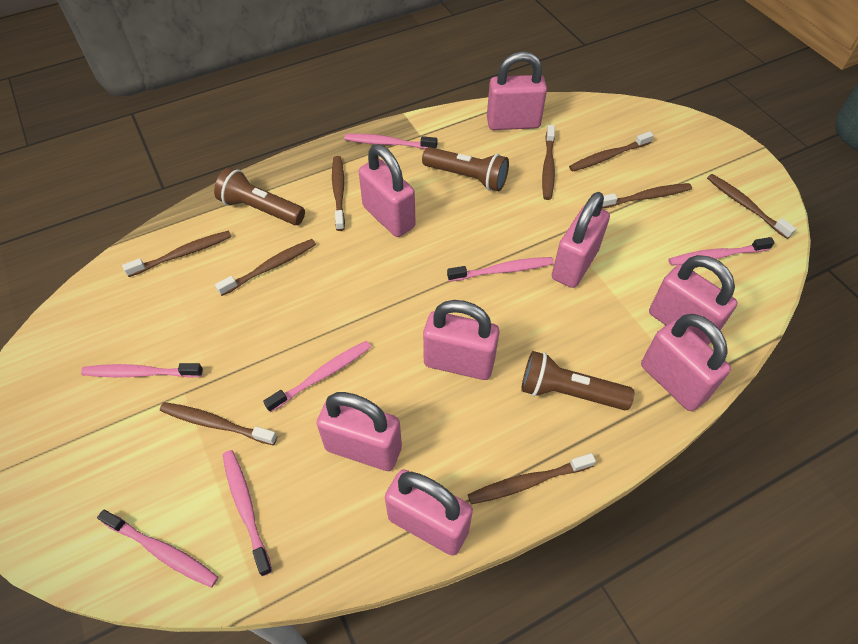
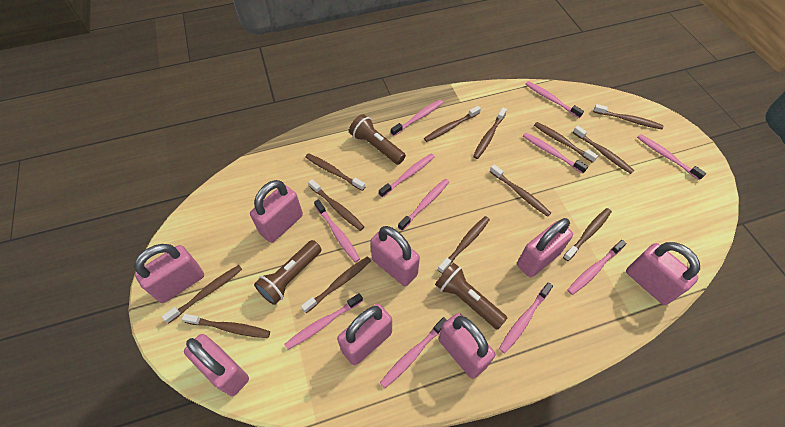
brown toothbrush: 9 -> 13
pink toothbrush: 7 -> 11

